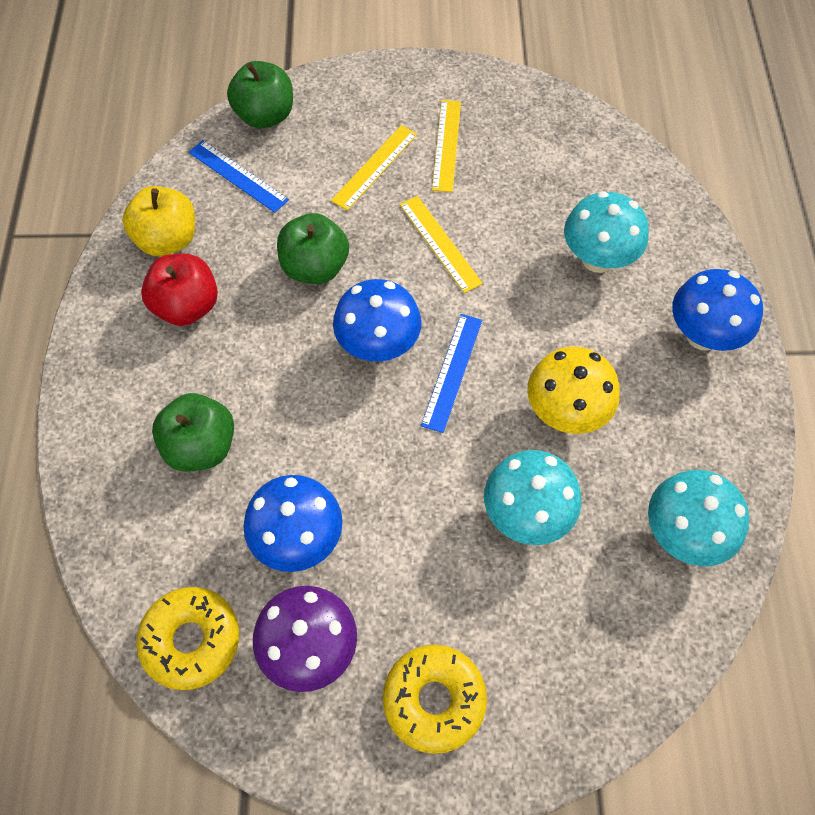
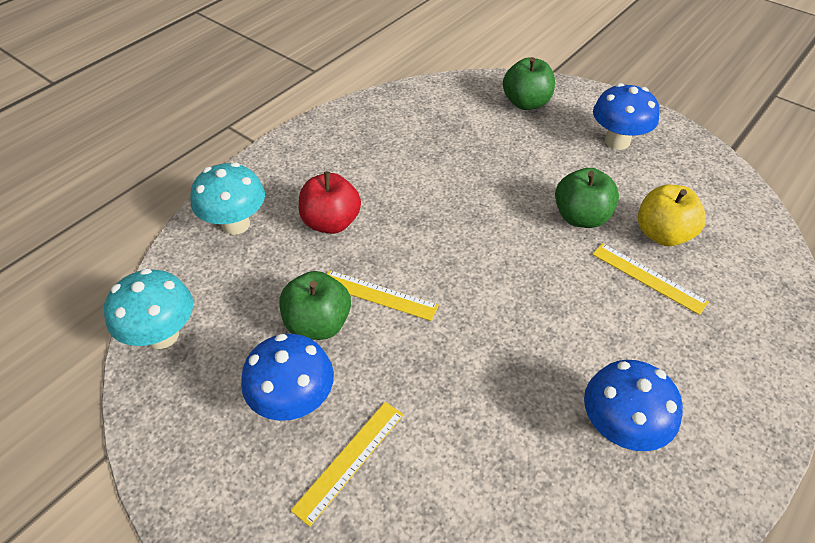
blue ruler: 2 -> 0
purple mushroom: 1 -> 0
turquoise mushroom: 3 -> 2
yellow donut: 2 -> 0
yellow mushroom: 1 -> 0

